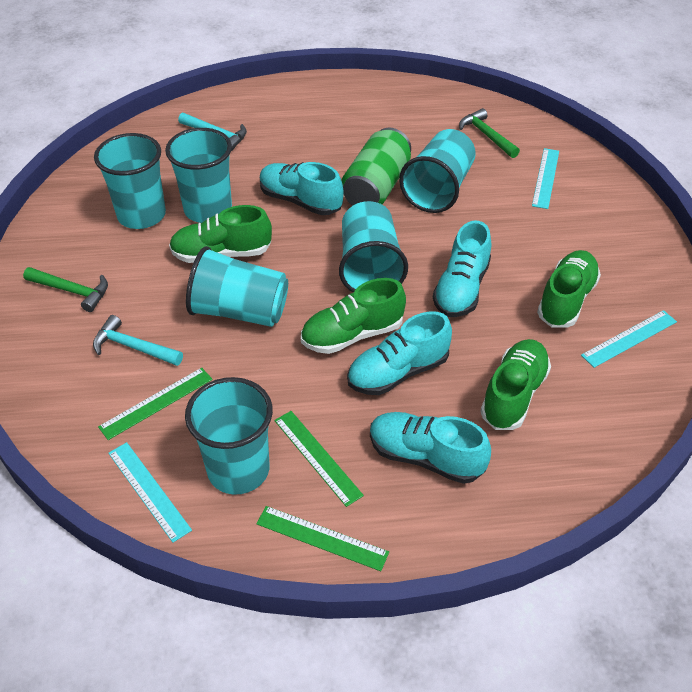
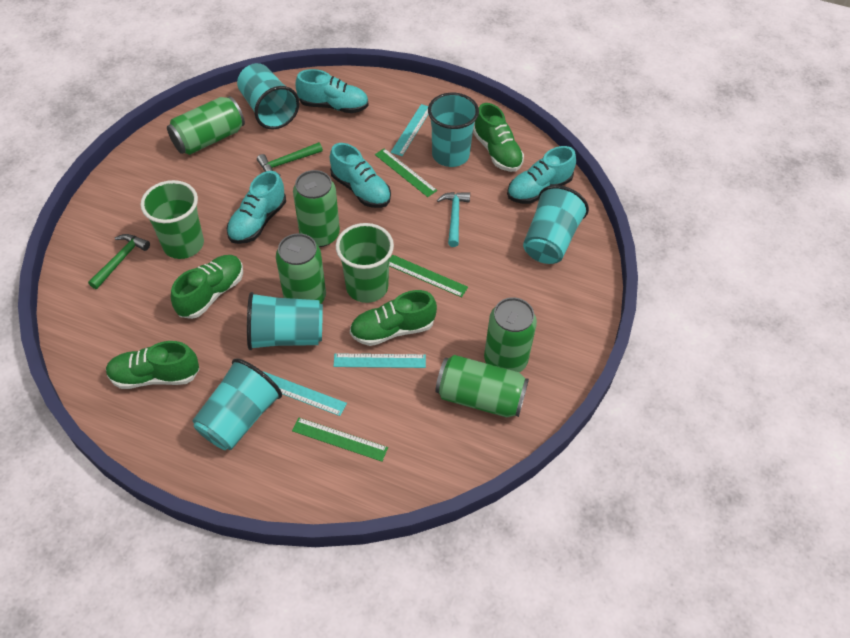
green can: 1 -> 5
green cup: 0 -> 2
turquoise cup: 6 -> 5
turquoise hammer: 2 -> 1

